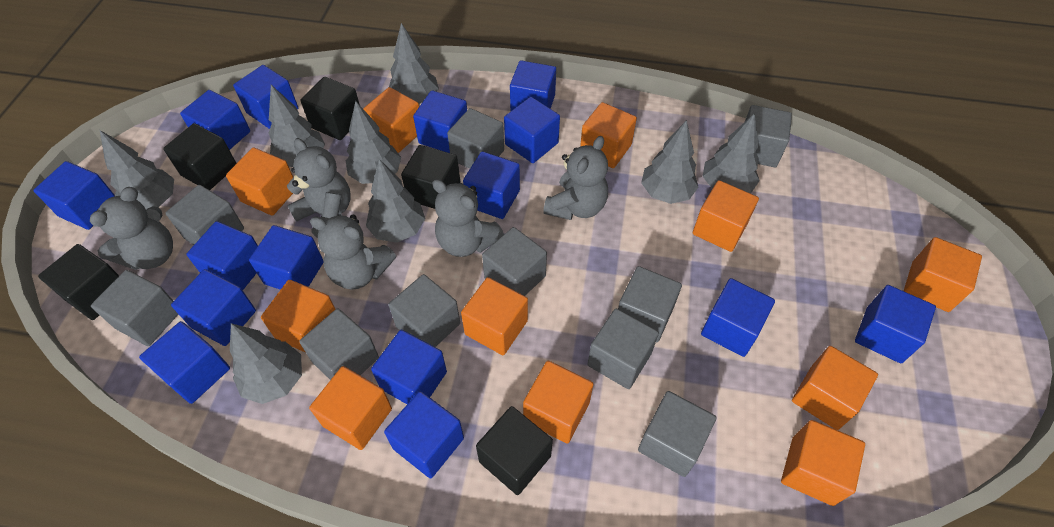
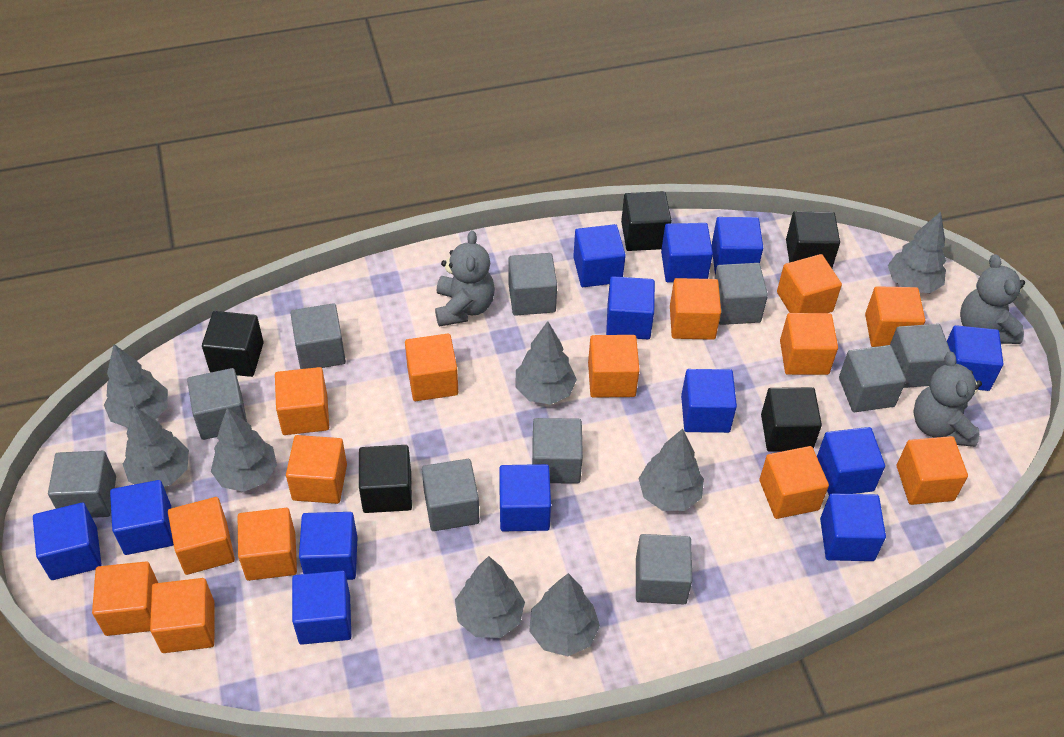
blue cube: 15 -> 13
grey teddy bear: 5 -> 3
orange cube: 11 -> 14

